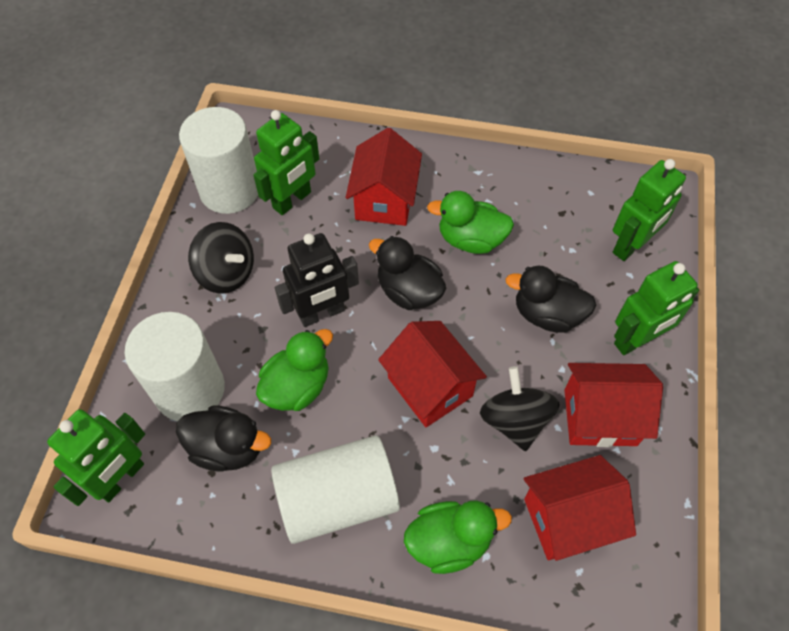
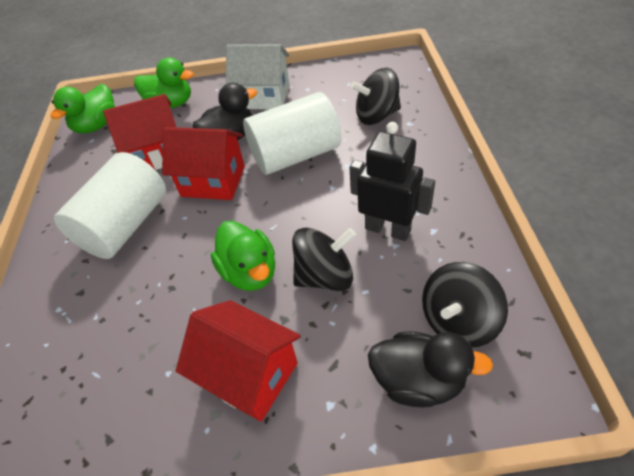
black duck: 3 -> 2
black spinning top: 2 -> 3
green robot: 4 -> 0
red house: 4 -> 3
white cylinder: 3 -> 2
white house: 0 -> 1

